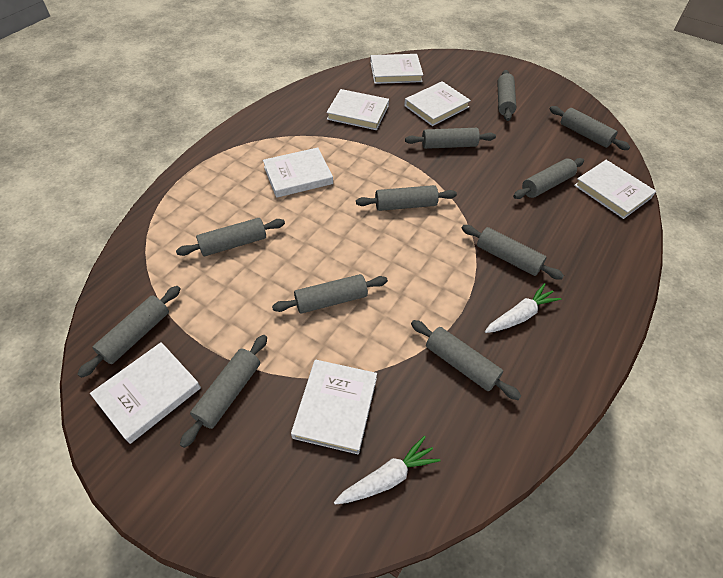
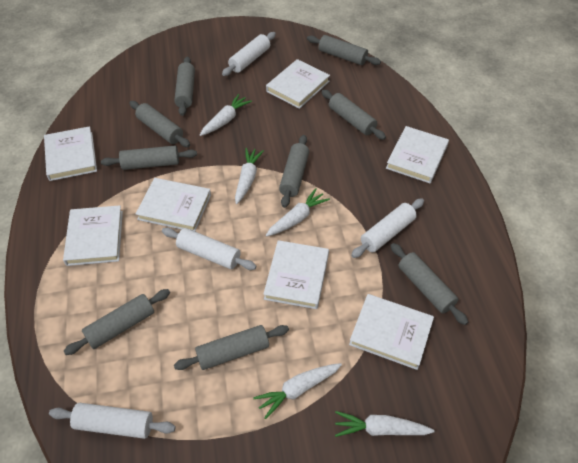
grey rolling pin: 11 -> 9
white carrot: 2 -> 5
white rolling pin: 0 -> 4

